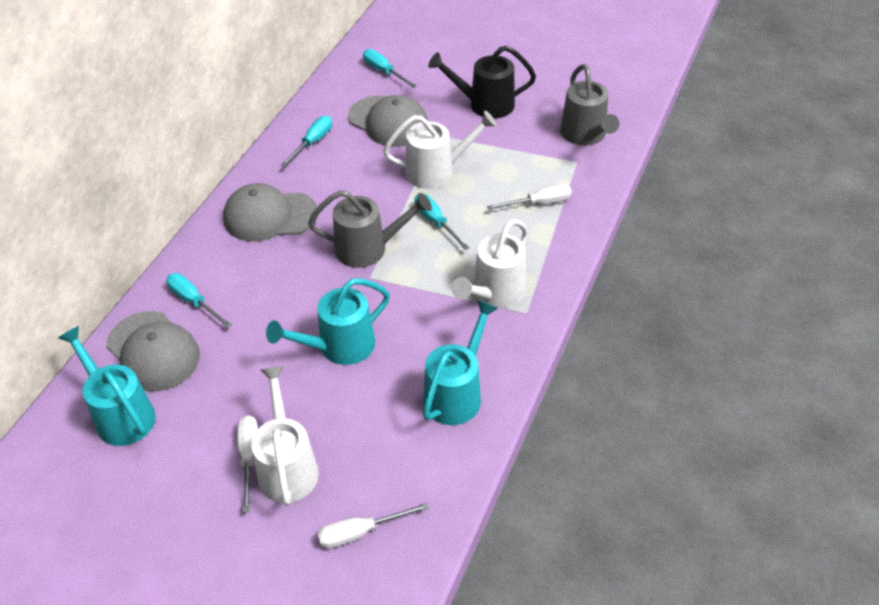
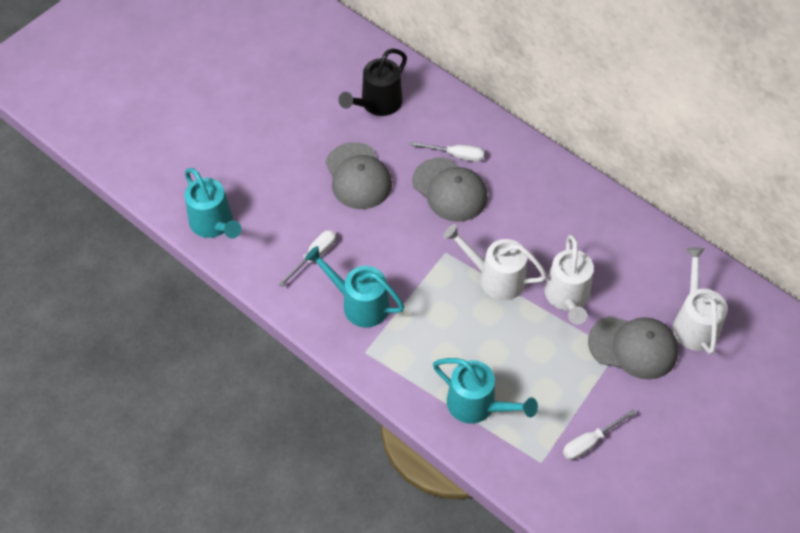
grey watering can: 2 -> 0
turquoise screwdriver: 4 -> 0

